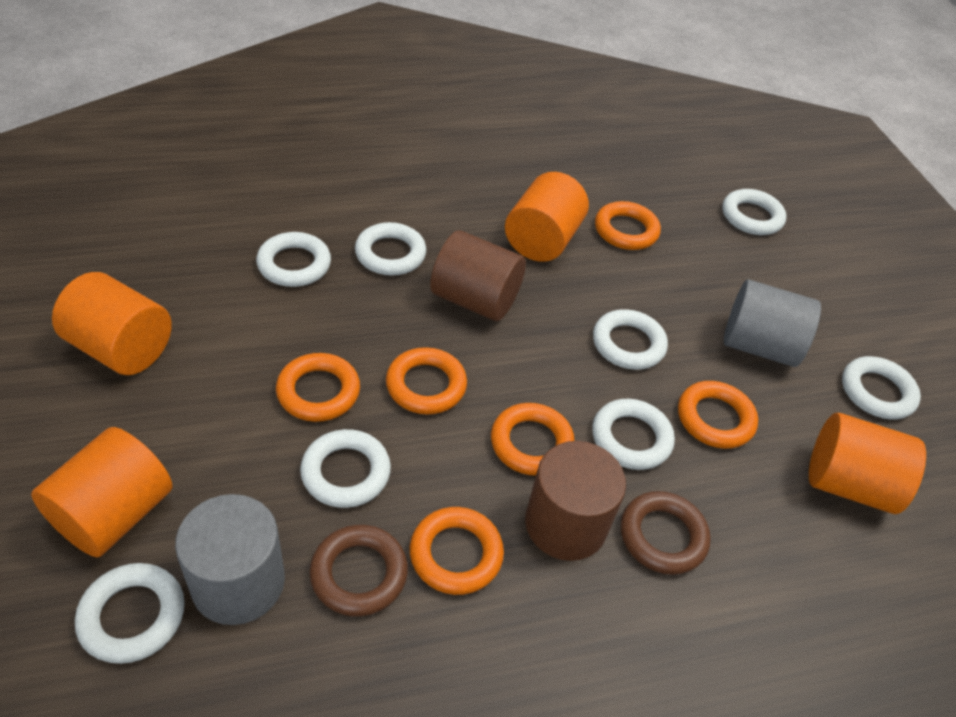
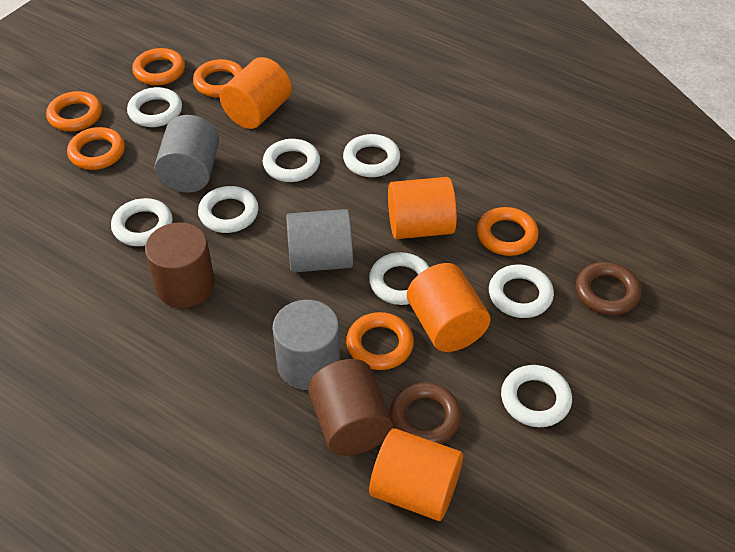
grey cylinder: 2 -> 3

